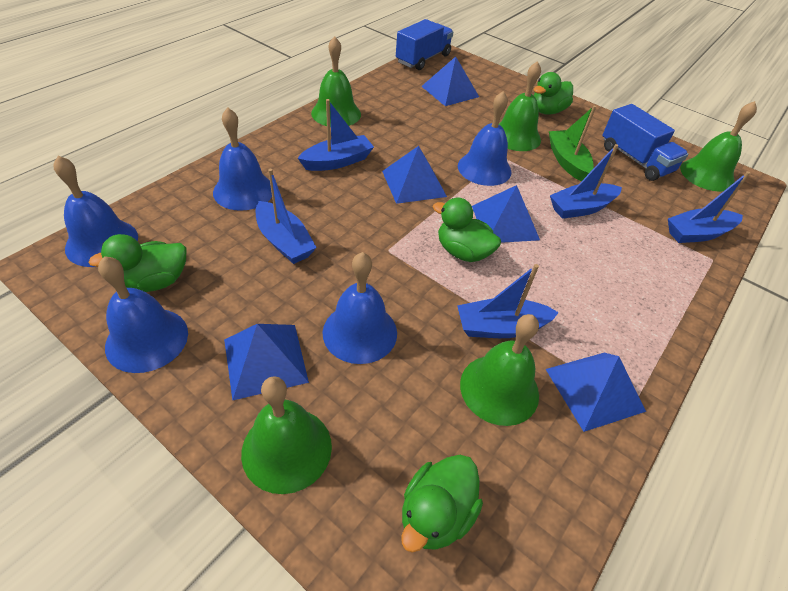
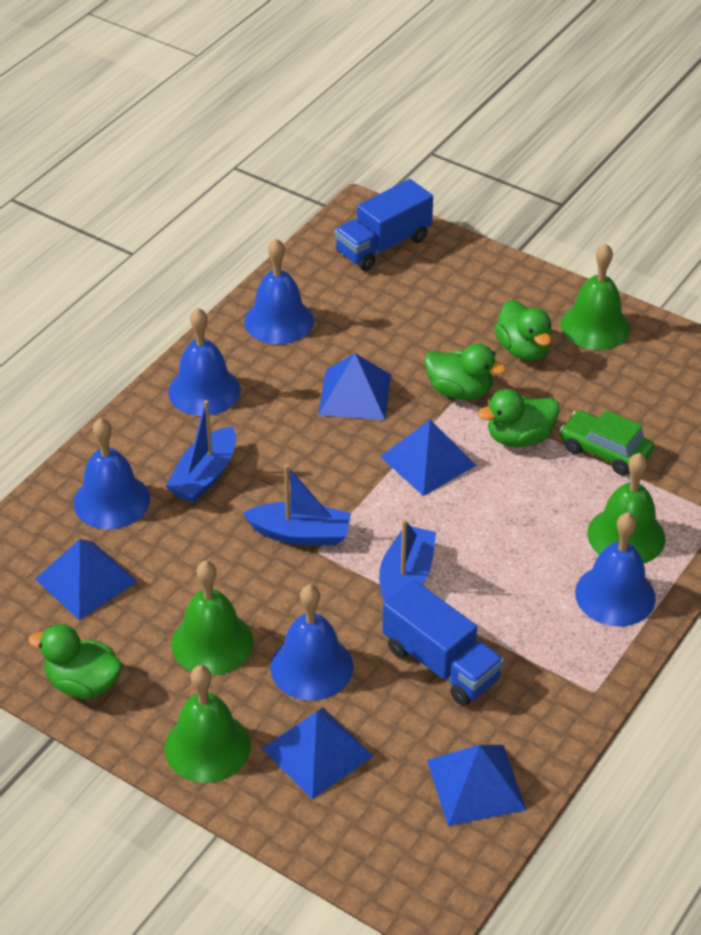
blue boat: 5 -> 3
green bell: 5 -> 4
green boat: 1 -> 0
green car: 0 -> 1

